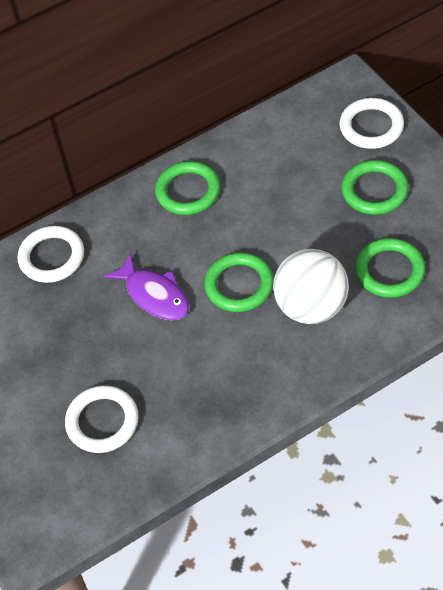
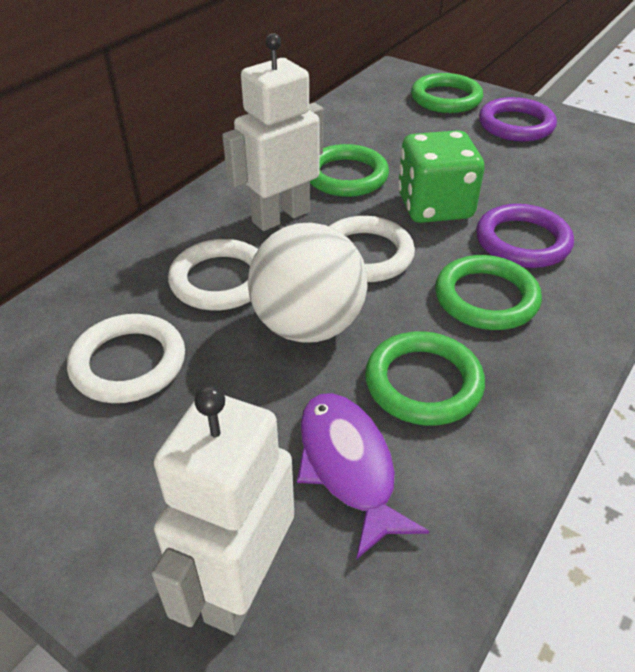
green dice: 0 -> 1
purple ring: 0 -> 2
white robot: 0 -> 2

